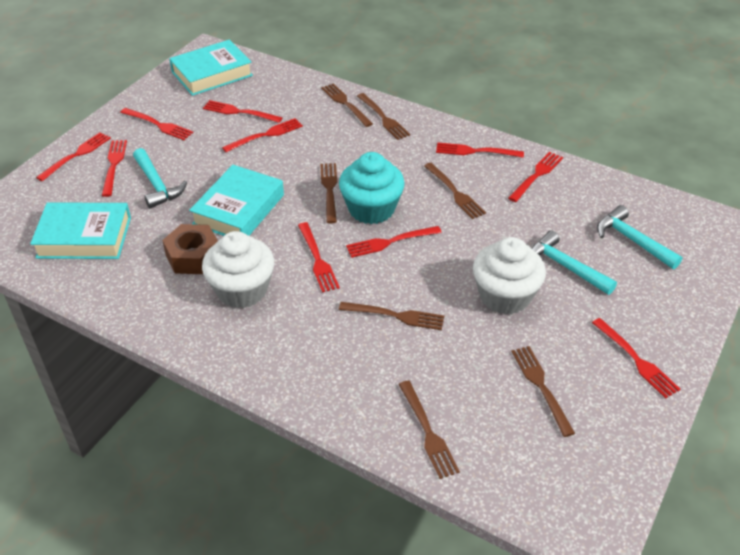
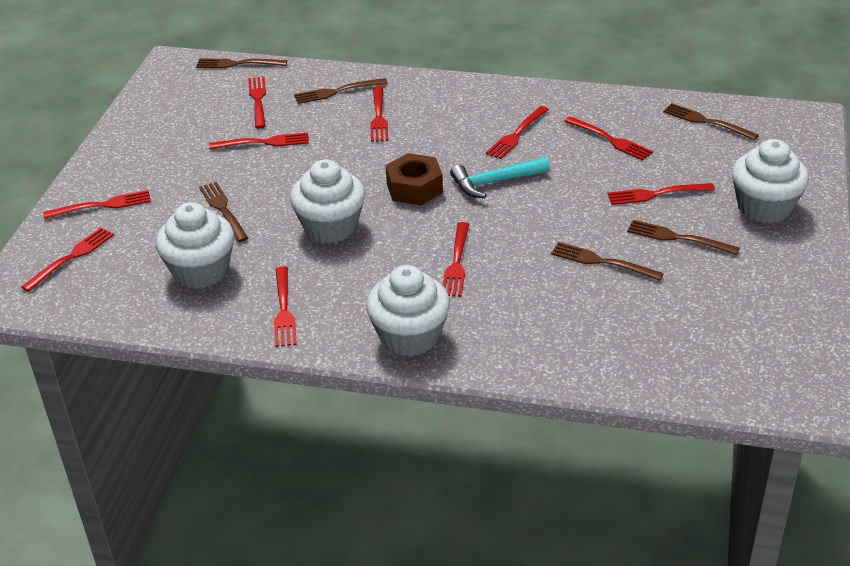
brown fork: 7 -> 6
turquoise book: 3 -> 0
turquoise cupcake: 1 -> 0
turquoise hammer: 3 -> 1
white cupcake: 2 -> 4

